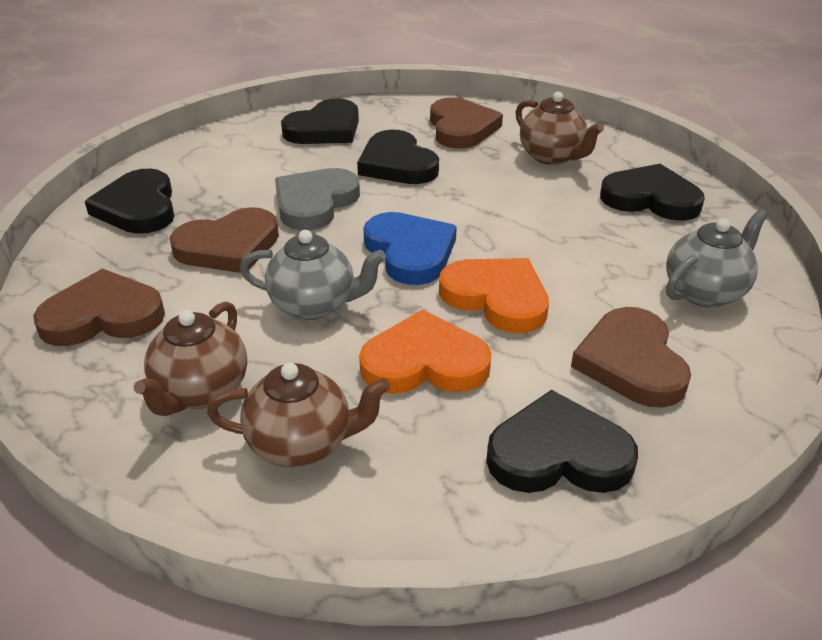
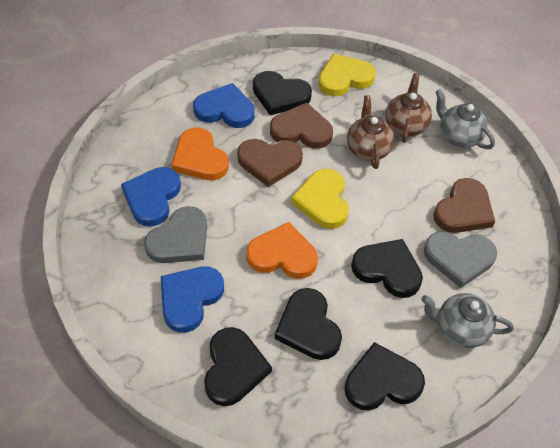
blue heart: 1 -> 3
brown heart: 4 -> 3
brown teapot: 3 -> 2
grey heart: 1 -> 2
yellow heart: 0 -> 2

